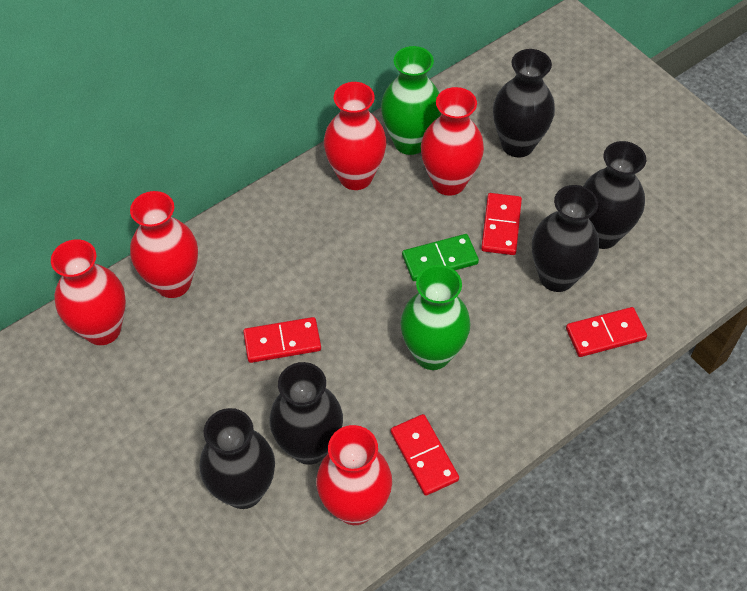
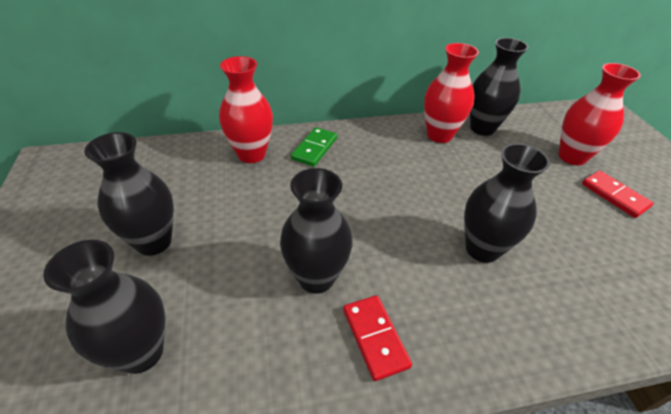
green vase: 2 -> 0
red domino: 4 -> 2
red vase: 5 -> 3

